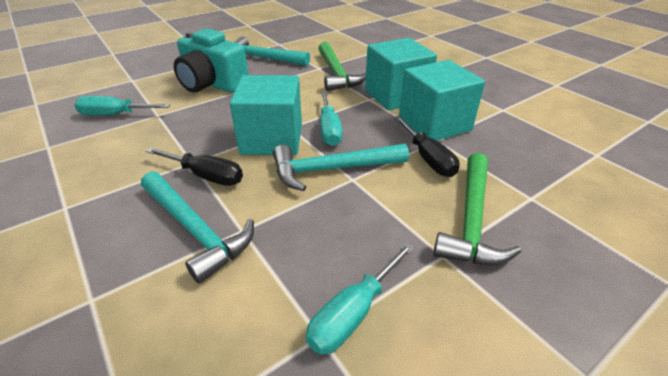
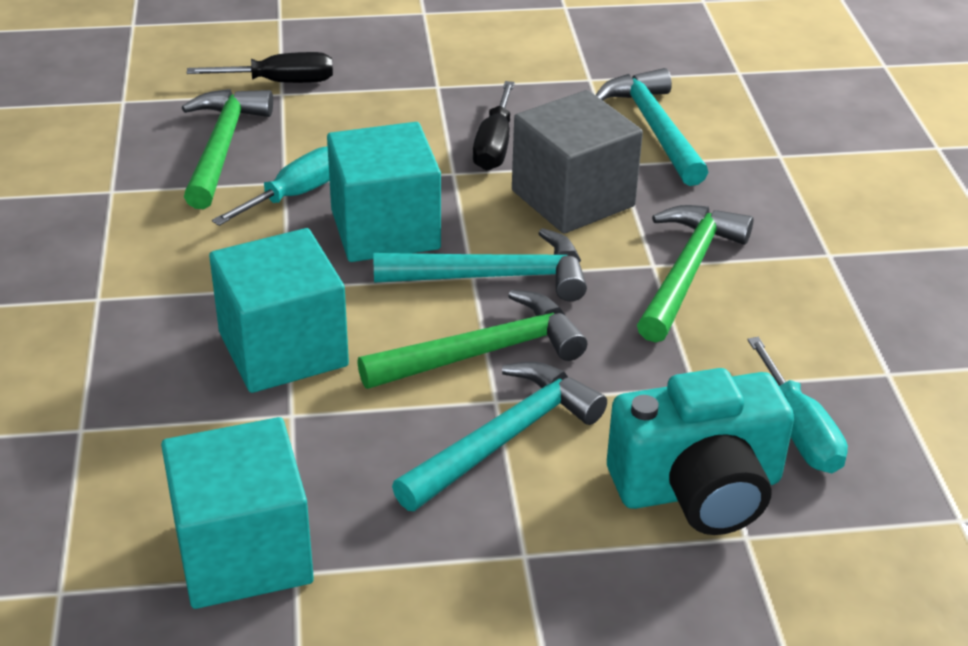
green hammer: 2 -> 3
grey cube: 0 -> 1
turquoise screwdriver: 3 -> 2

